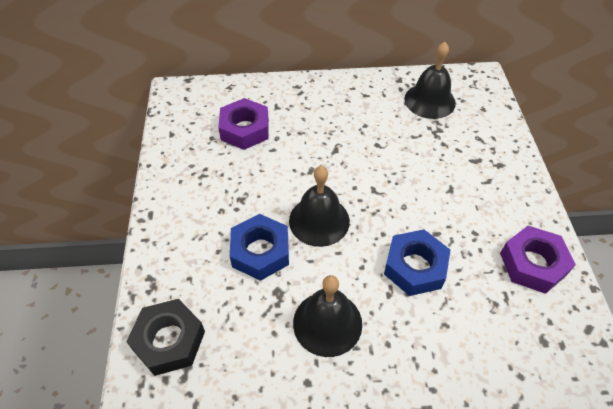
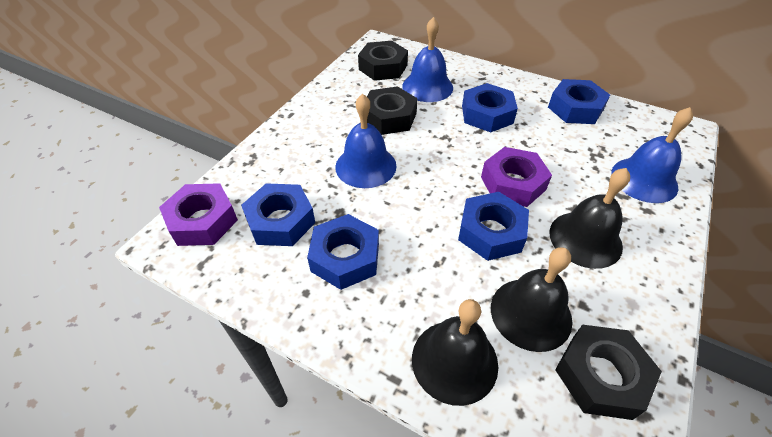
black nut: 1 -> 3
blue bell: 0 -> 3
blue nut: 2 -> 5

